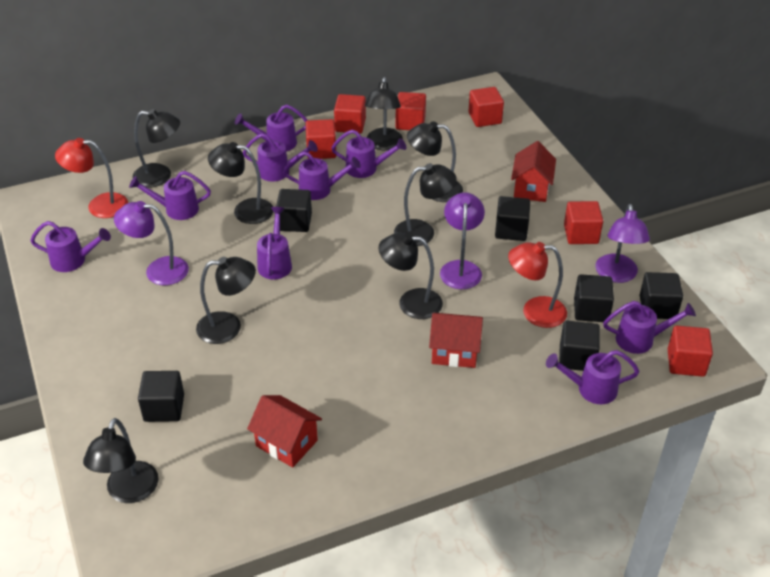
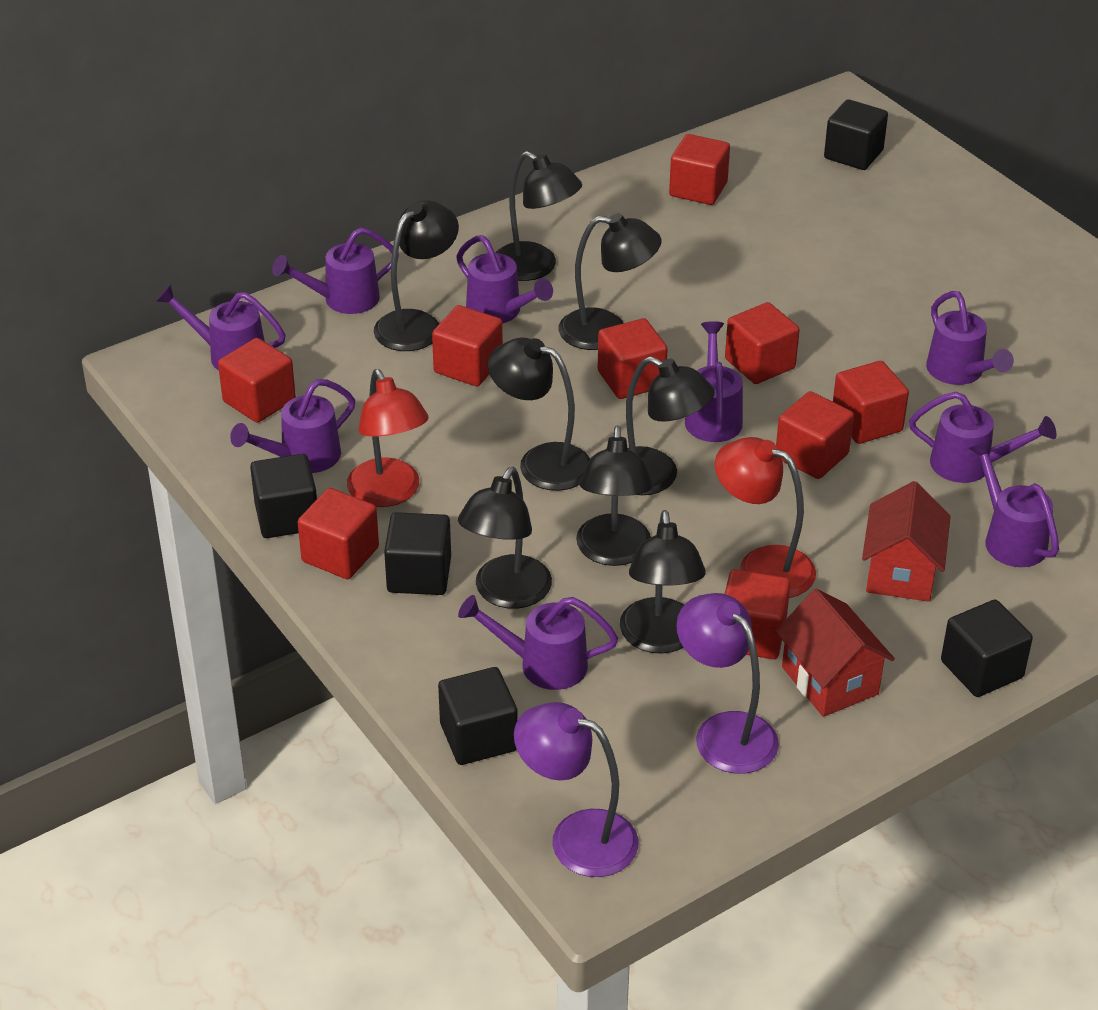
black cube: 6 -> 5
purple lamp: 3 -> 2
red cube: 6 -> 9
red house: 3 -> 2

